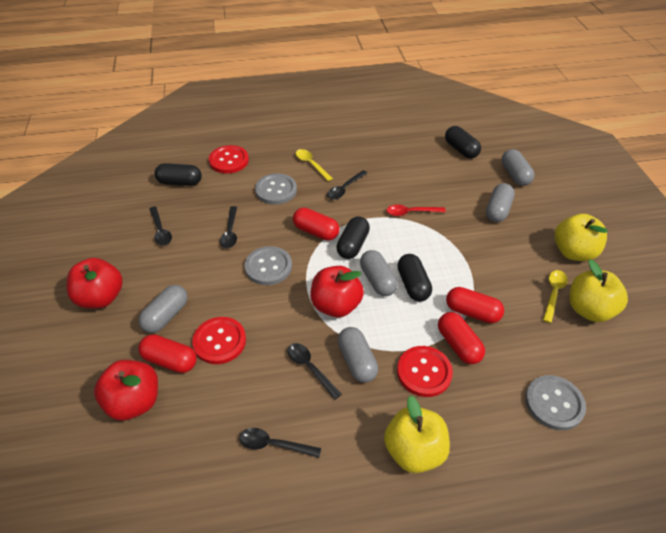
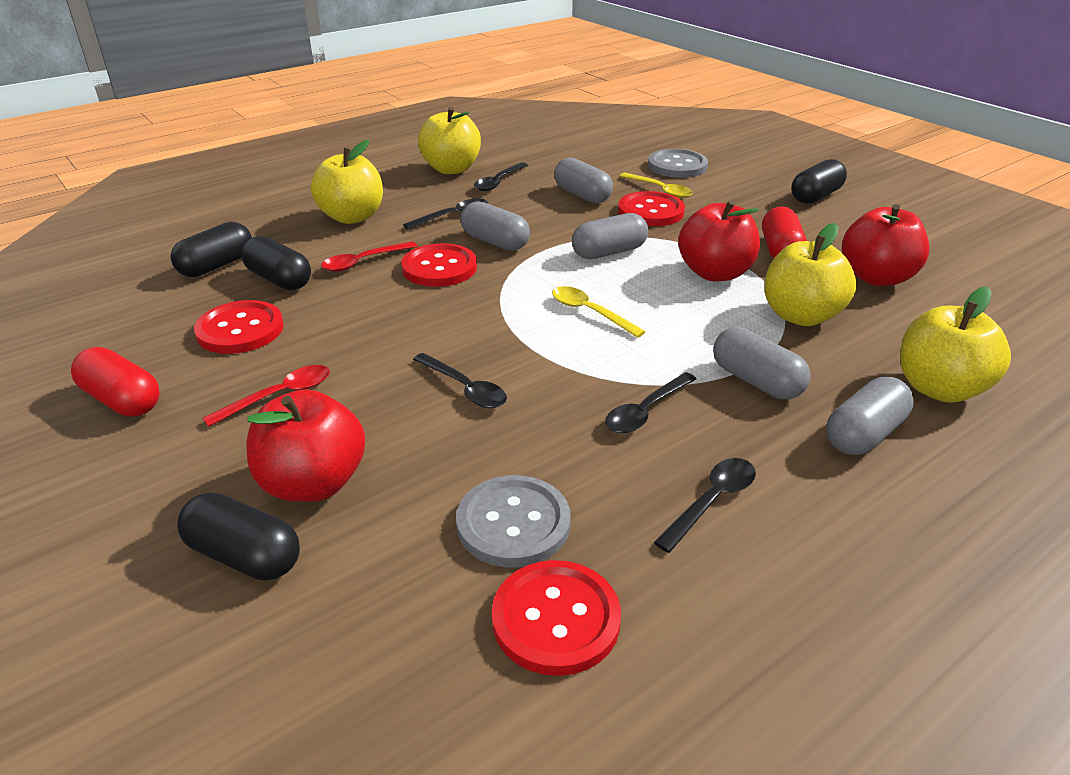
grey button: 3 -> 2
red button: 3 -> 4
red capsule: 4 -> 2
red spoon: 1 -> 2
yellow apple: 3 -> 4

